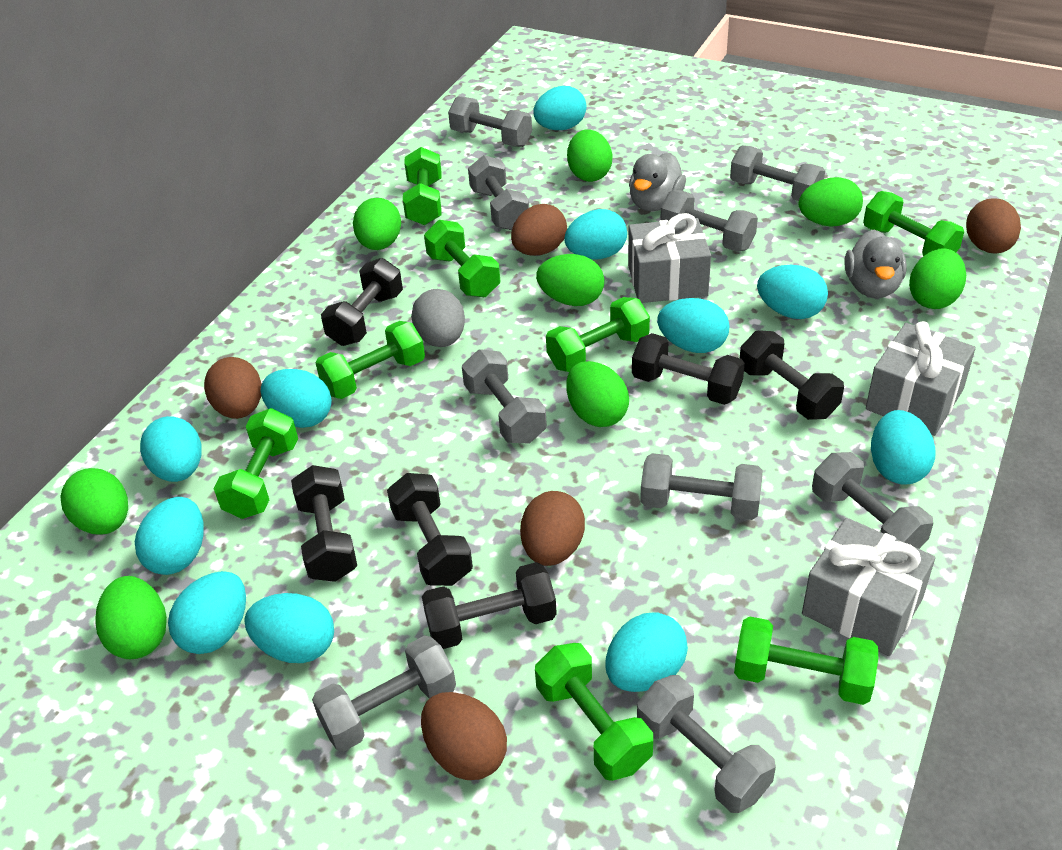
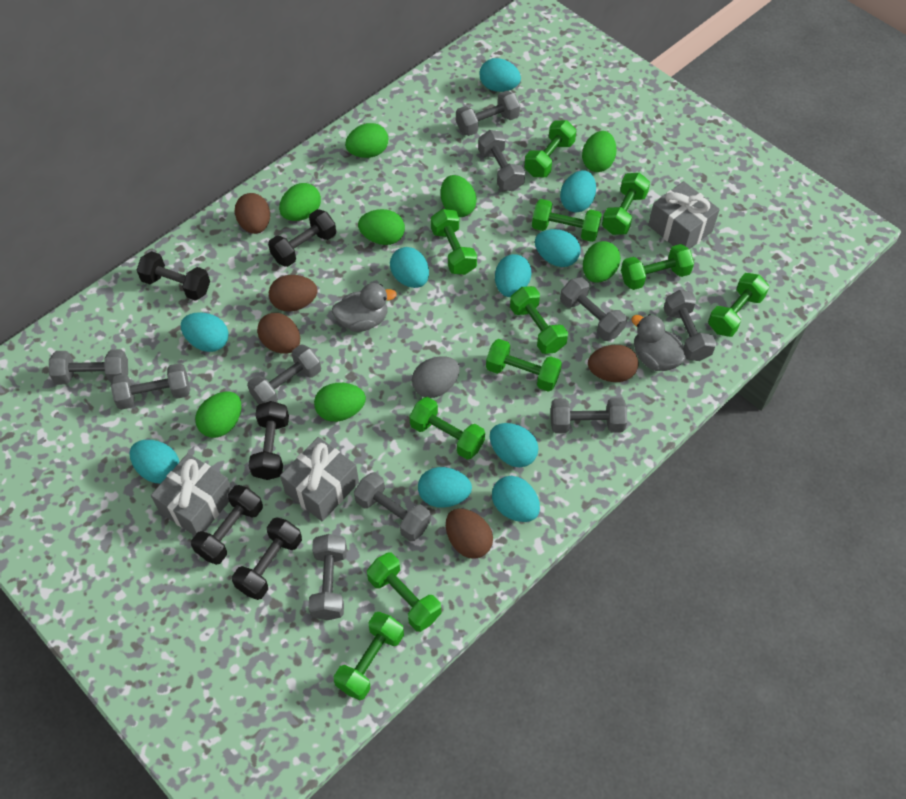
black dumbbell: 6 -> 5
green dumbbell: 8 -> 11
grey dumbbell: 9 -> 10
turquoise egg: 11 -> 10

